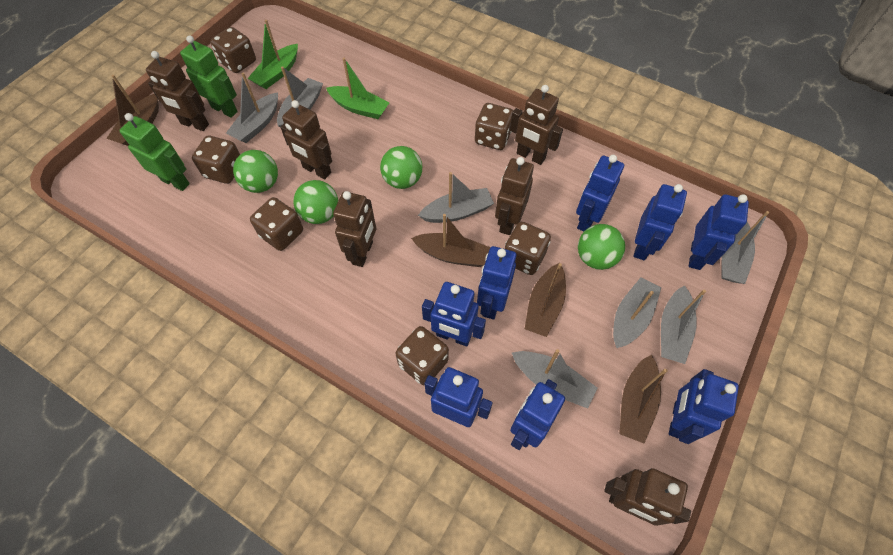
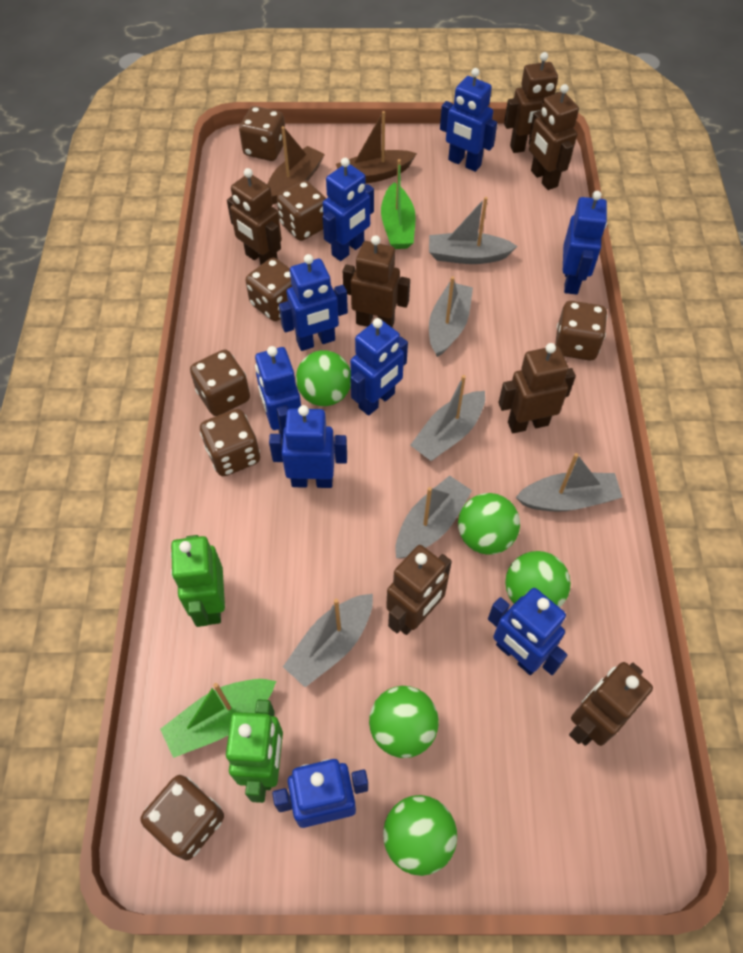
blue robot: 8 -> 9
brown boat: 4 -> 2
brown dice: 6 -> 7
brown robot: 6 -> 7
green ball: 4 -> 5
grey boat: 7 -> 6

